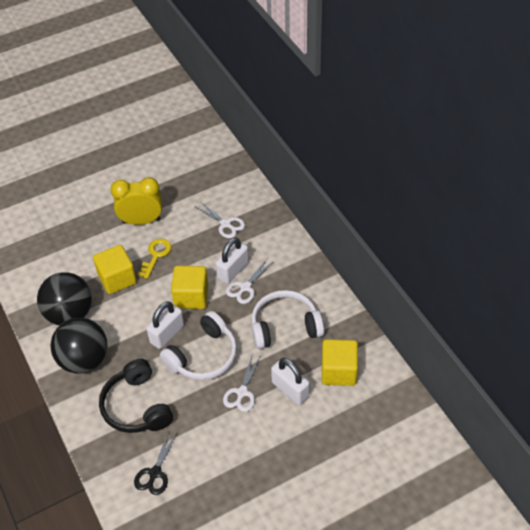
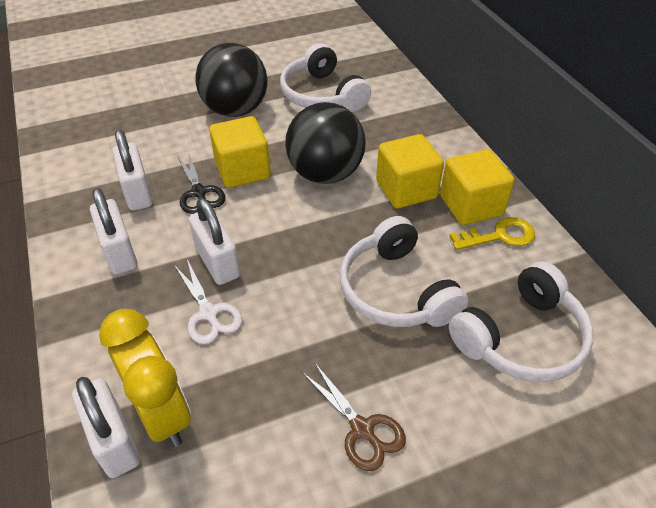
black headphones: 1 -> 0
brown scissors: 0 -> 1
white headphones: 2 -> 3
white padlock: 3 -> 4
white scissors: 3 -> 1

